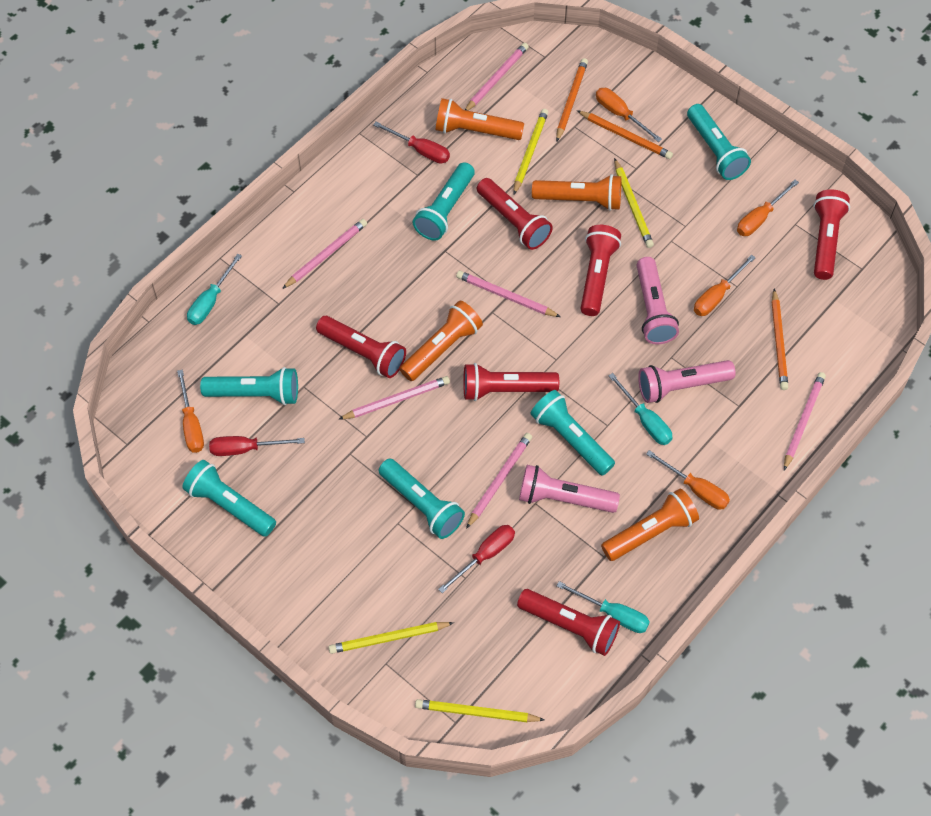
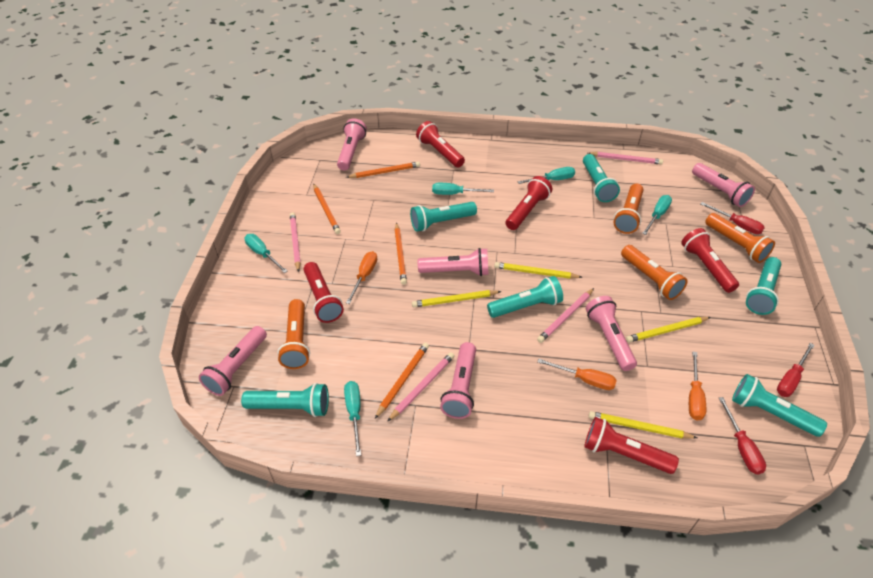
orange pencil: 3 -> 4
orange screwdriver: 5 -> 3
pink flashlight: 3 -> 6
pink pencil: 6 -> 4
red flashlight: 6 -> 5
turquoise screwdriver: 3 -> 5

